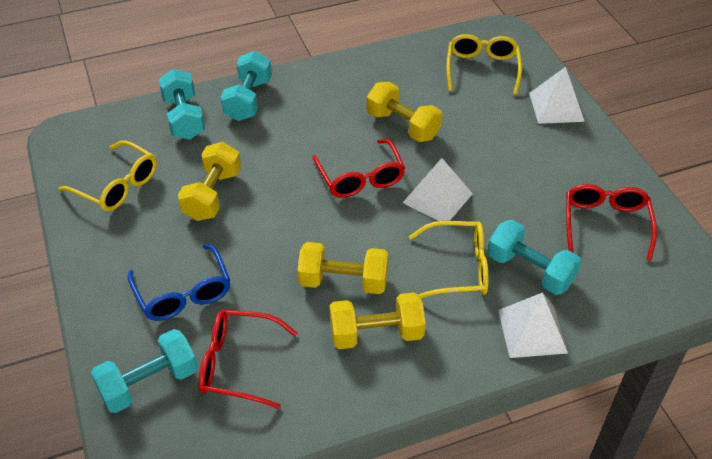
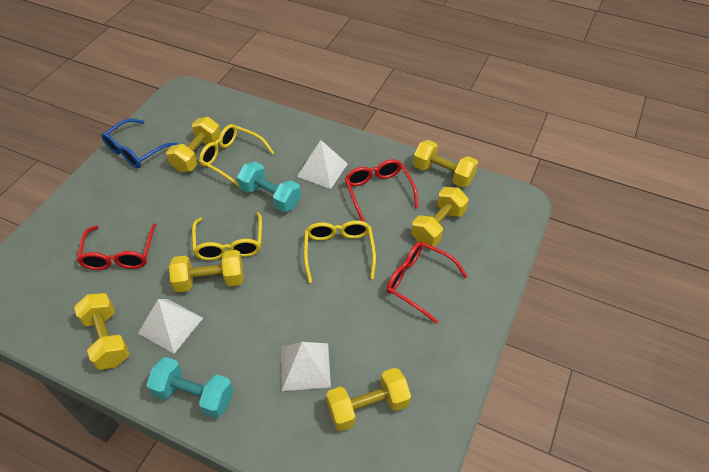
turquoise dumbbell: 4 -> 2
yellow dumbbell: 4 -> 6

